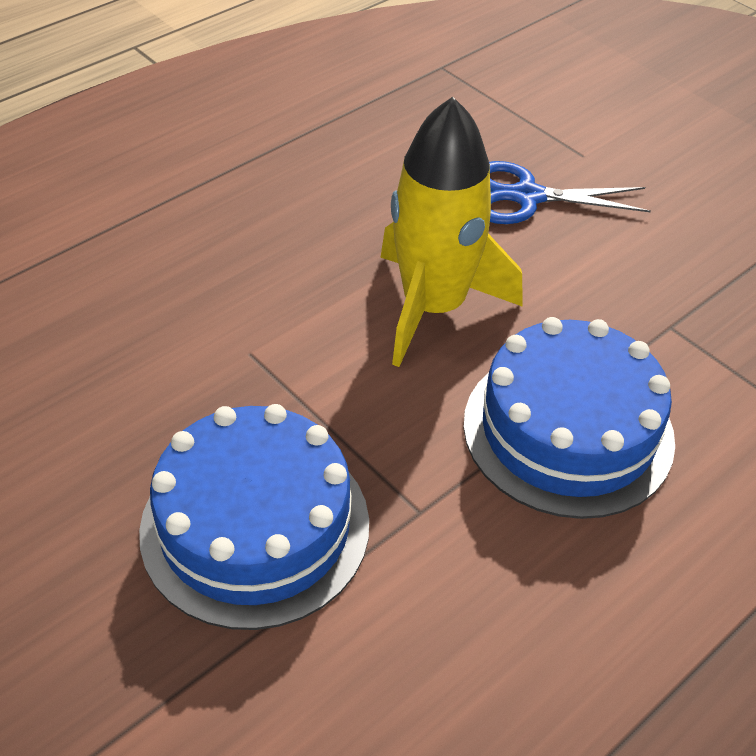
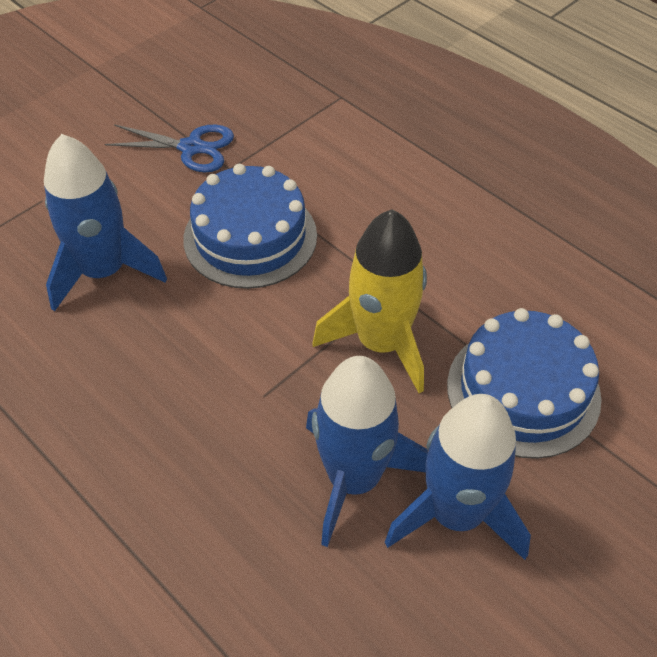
blue rocket: 0 -> 3

